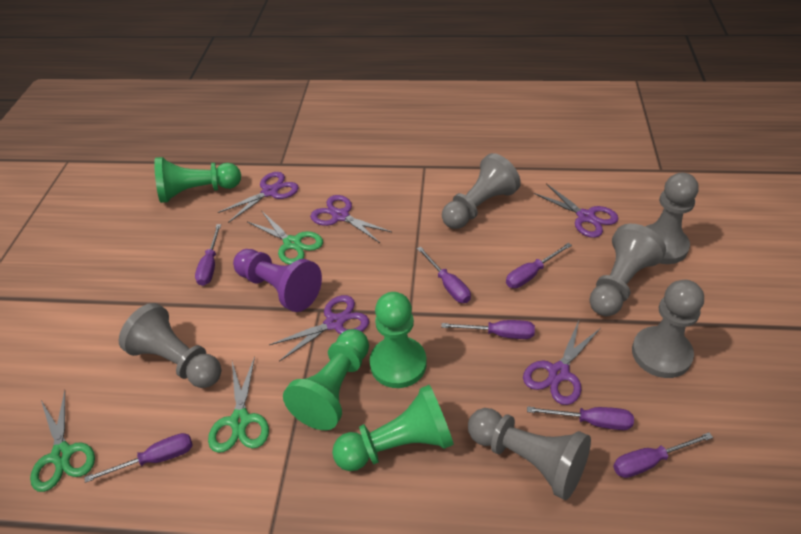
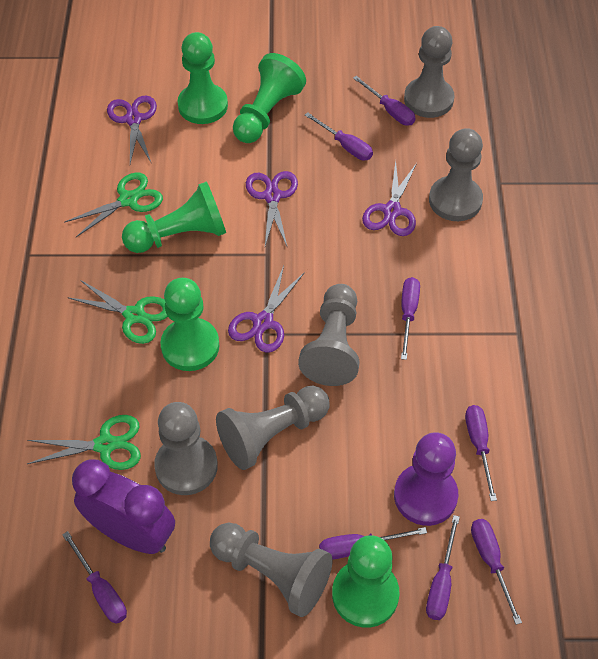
green pawn: 4 -> 5
purple clock: 0 -> 1
purple scissors: 5 -> 4
purple screwdriver: 7 -> 8

